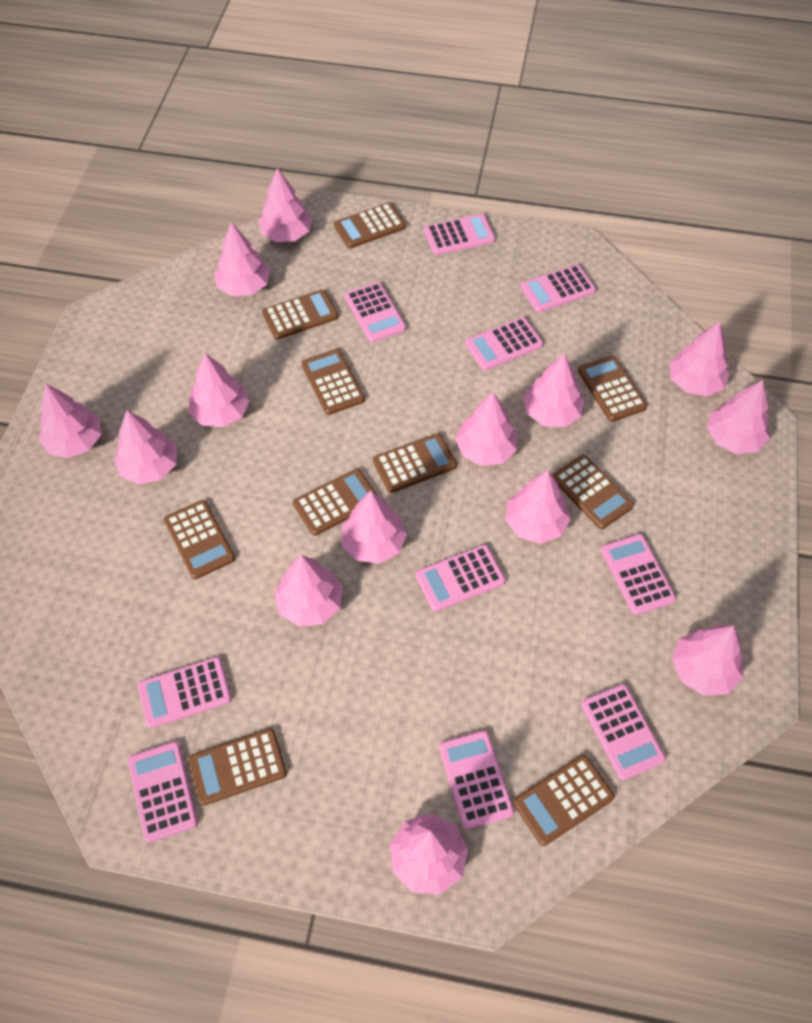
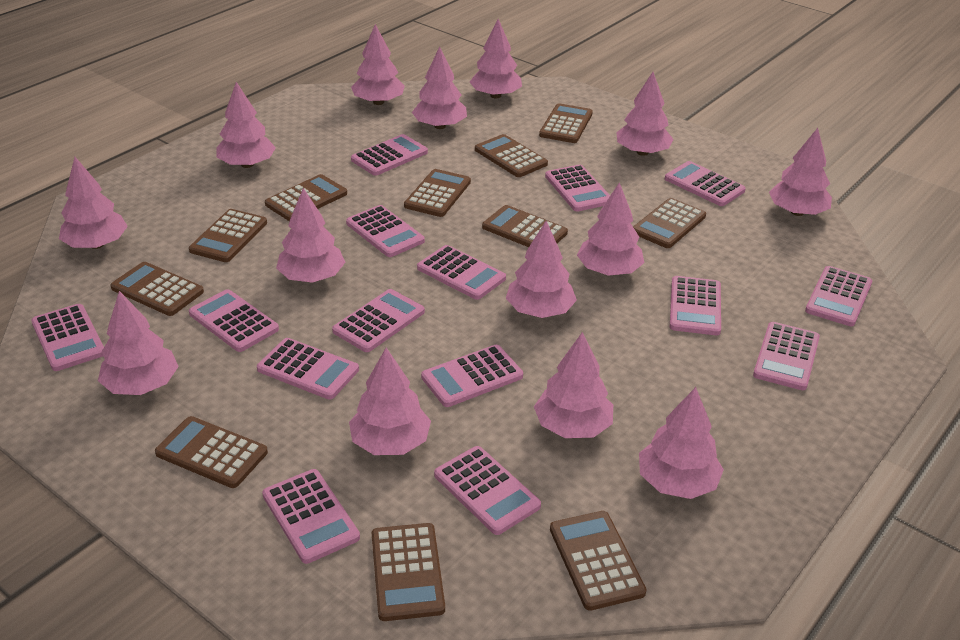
brown calculator: 10 -> 11
pink calculator: 10 -> 15

